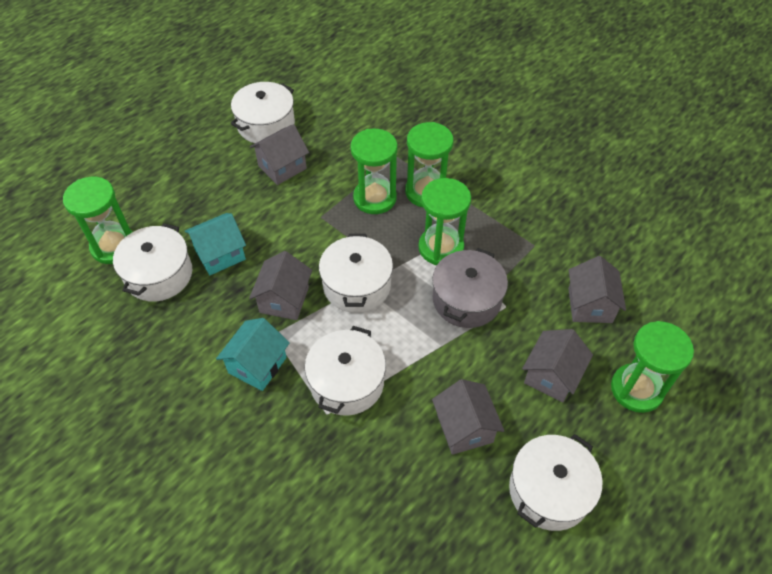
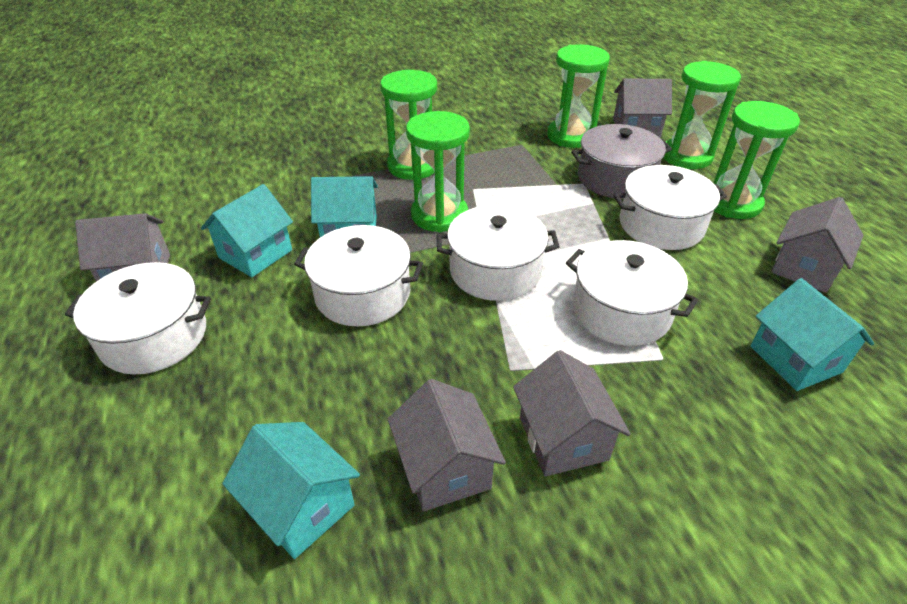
turquoise house: 2 -> 4

